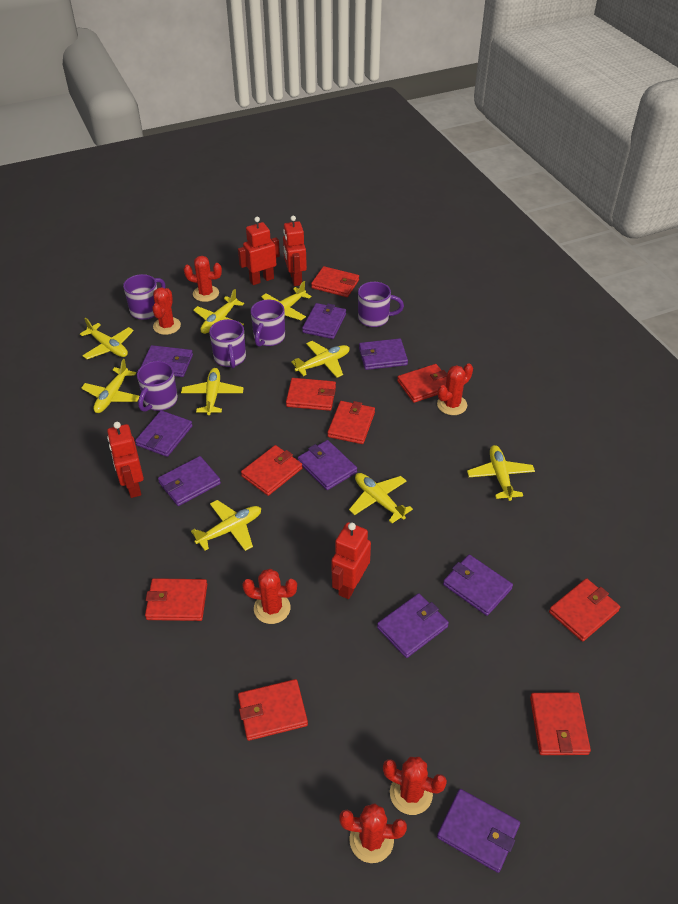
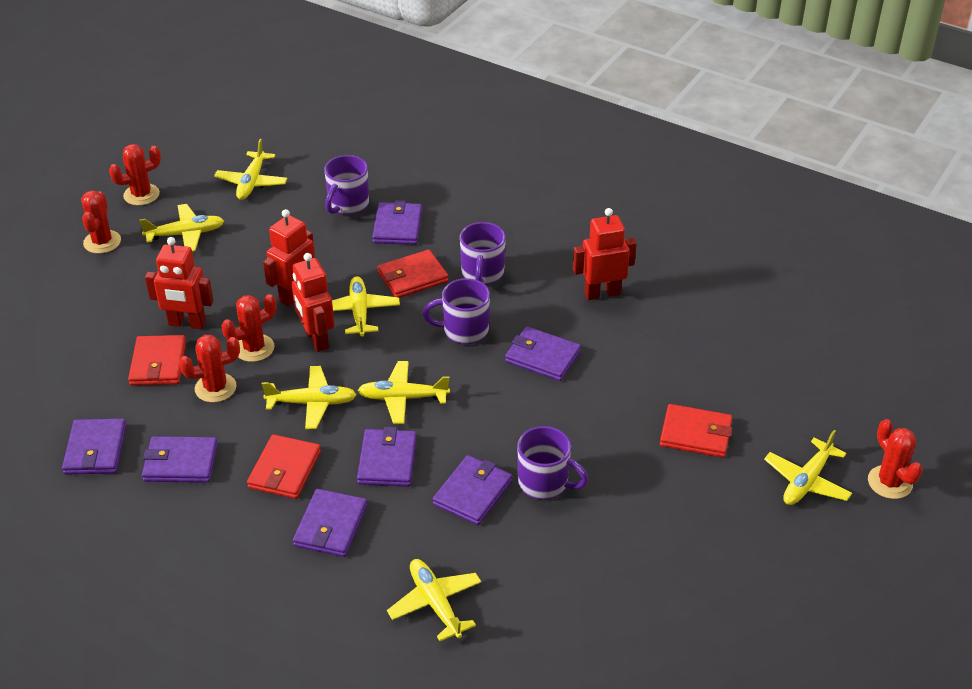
purple mug: 5 -> 4
purple wallet: 9 -> 7
red cactus: 6 -> 5
red wallet: 9 -> 4
yellow plane: 9 -> 7

